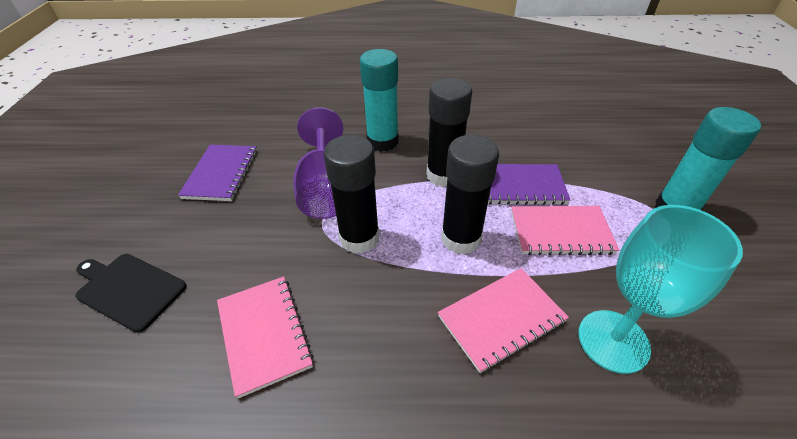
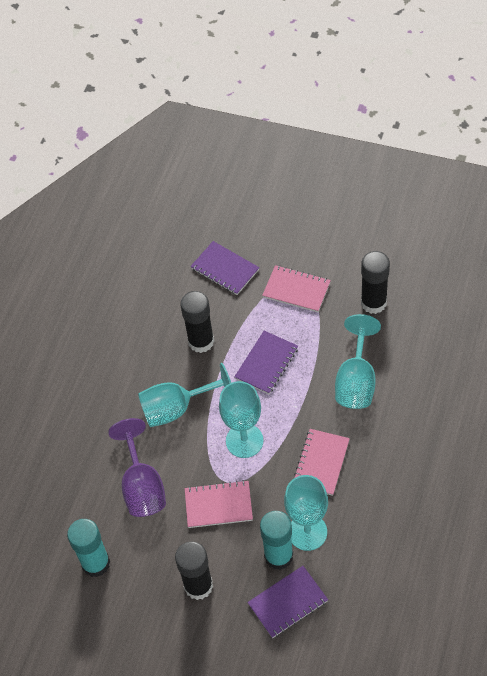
black cutting board: 1 -> 0
purple notebook: 2 -> 3
turquoise goblet: 1 -> 4

